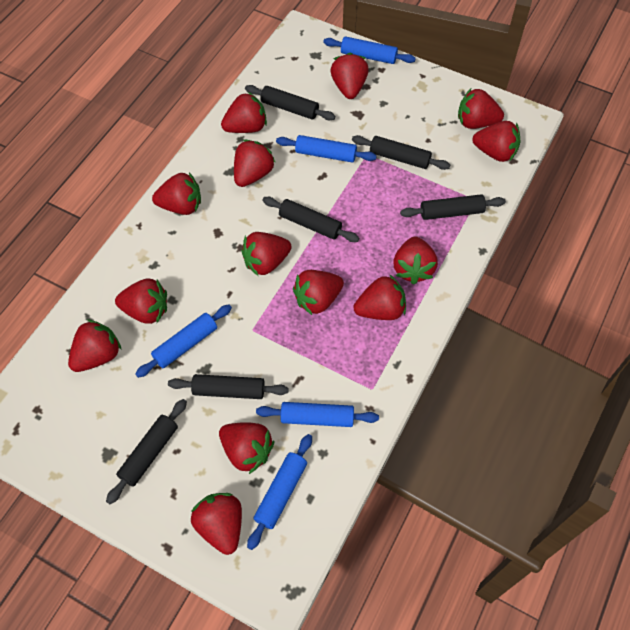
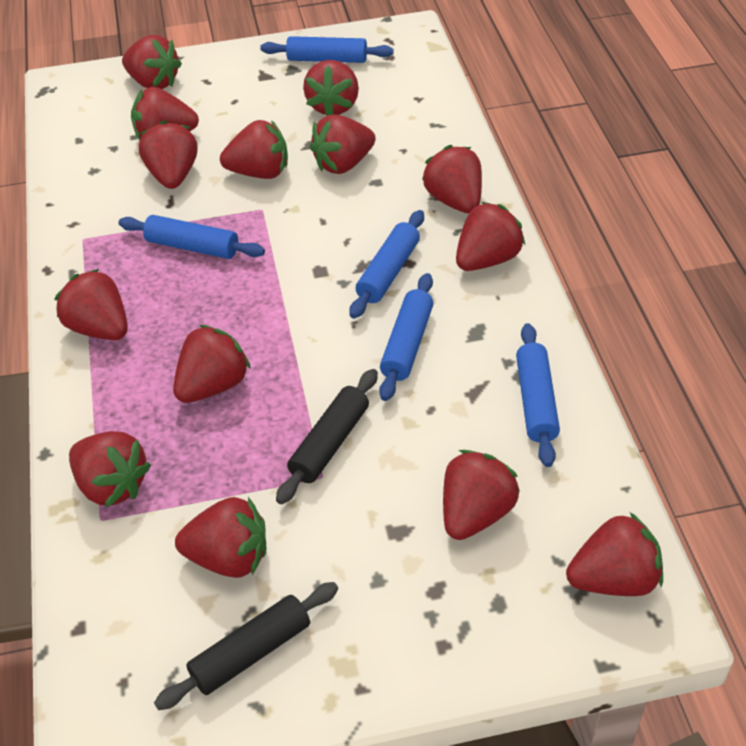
black rolling pin: 6 -> 2

